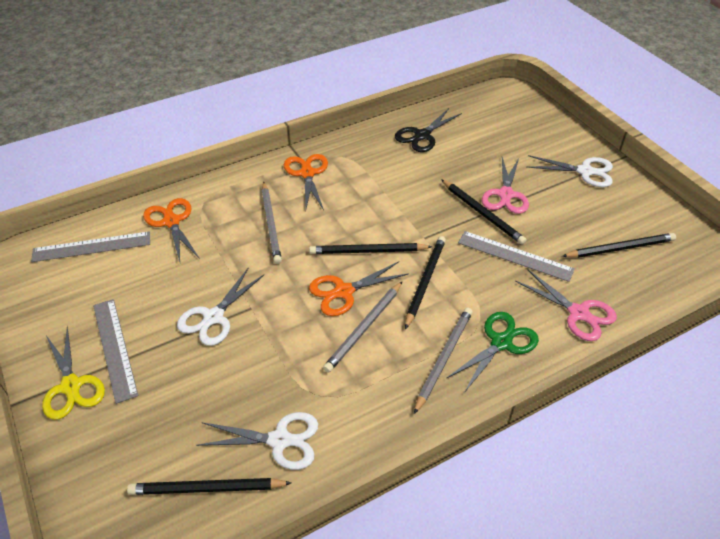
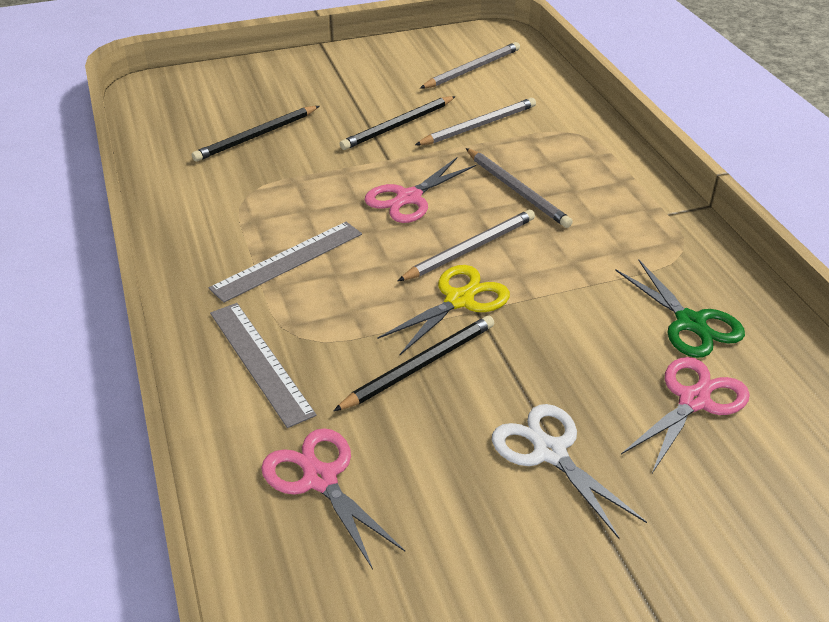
black pencil: 5 -> 3
black scissors: 1 -> 0
grey pencil: 3 -> 4
grey ruler: 3 -> 2
orange scissors: 3 -> 0
pink scissors: 2 -> 3
white scissors: 3 -> 1

